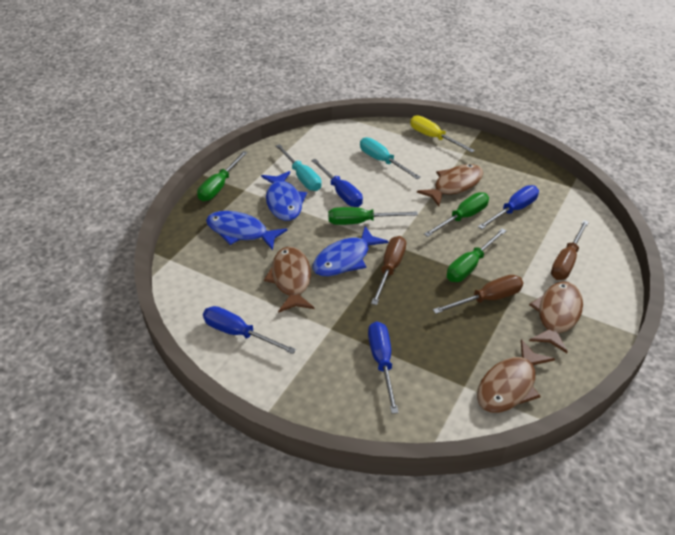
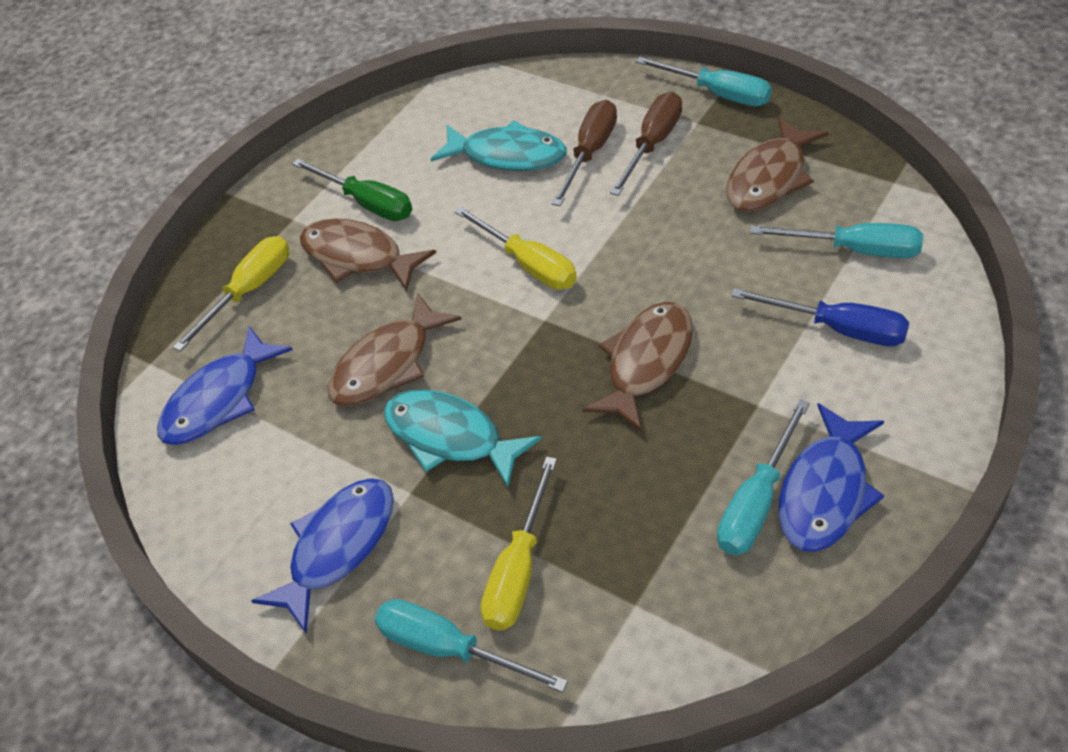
blue screwdriver: 4 -> 1
brown screwdriver: 3 -> 2
green screwdriver: 4 -> 1
turquoise fish: 0 -> 2
turquoise screwdriver: 2 -> 4
yellow screwdriver: 1 -> 3

